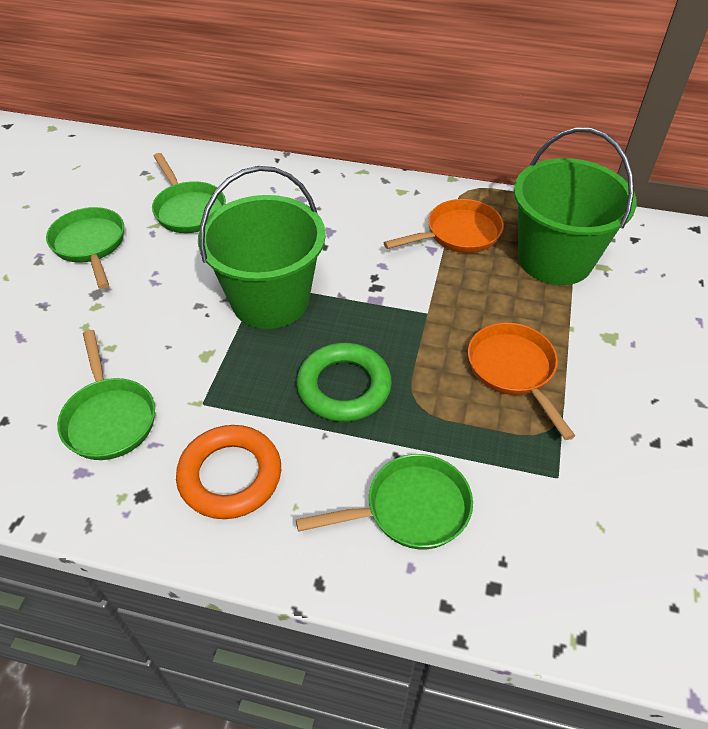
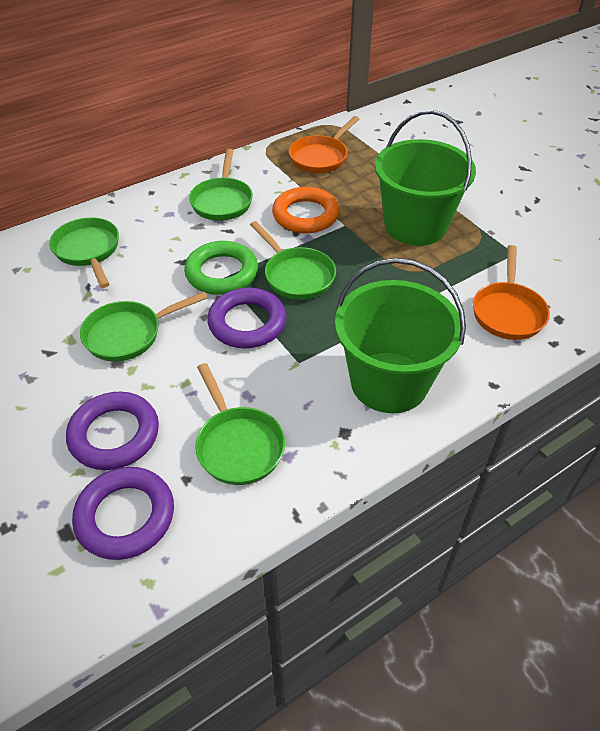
green pan: 4 -> 5
purple ring: 0 -> 3

